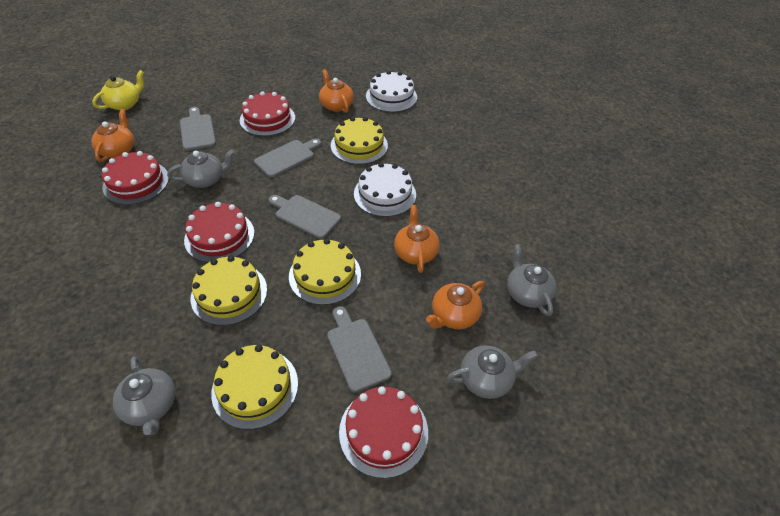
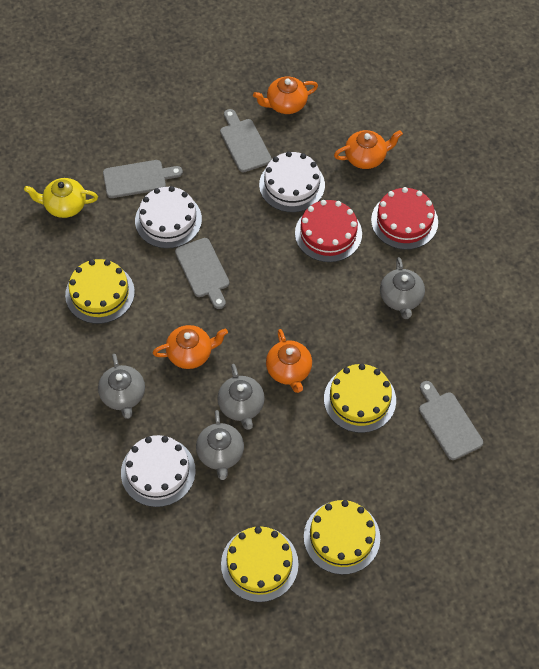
red cake: 4 -> 2
white cake: 2 -> 3

